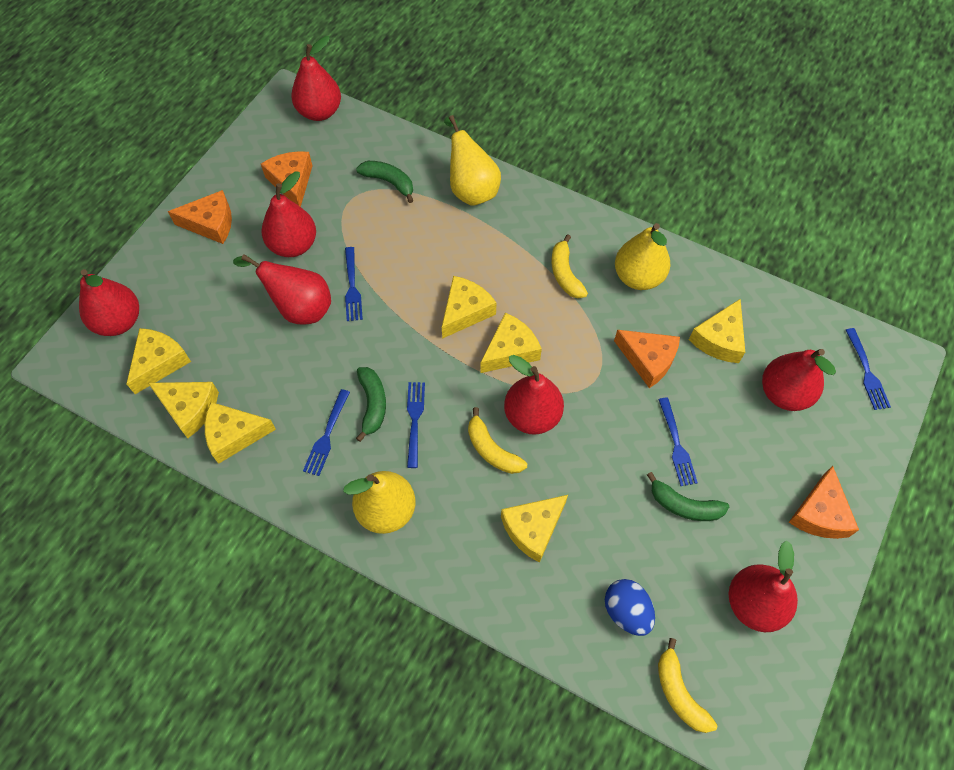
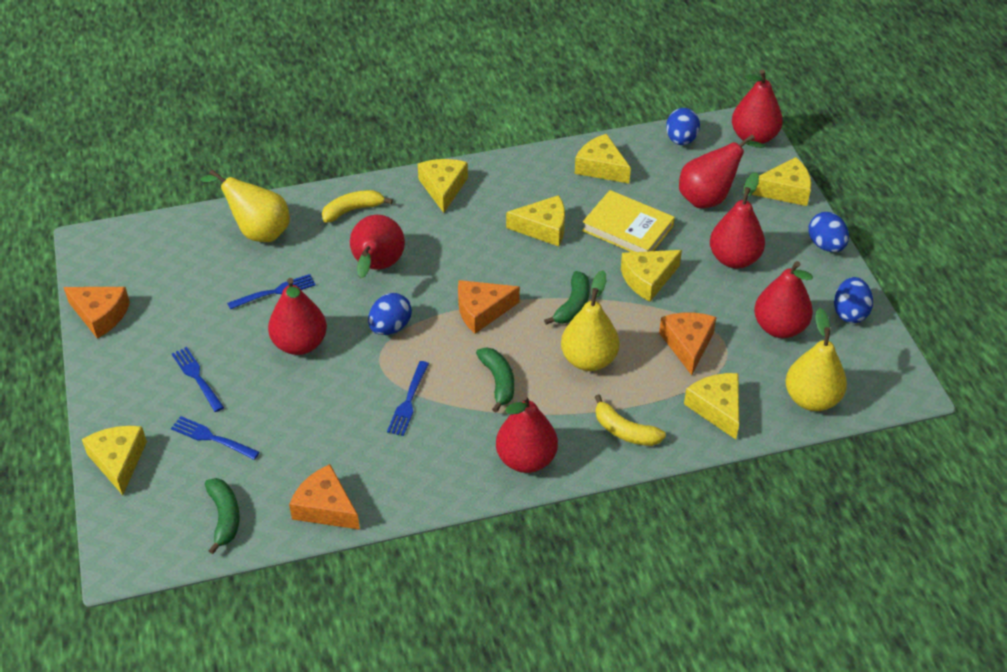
blue egg: 1 -> 4
blue fork: 5 -> 4
yellow banana: 3 -> 2
yellow book: 0 -> 1

